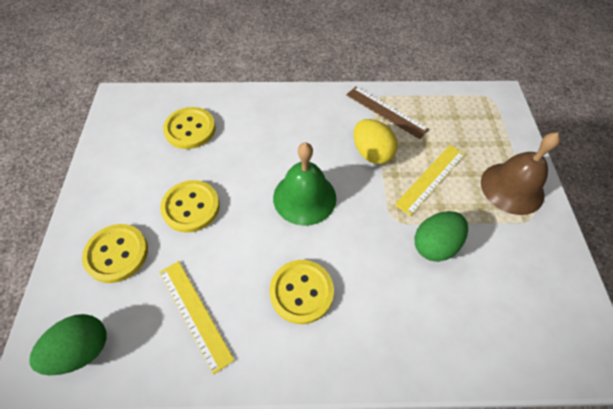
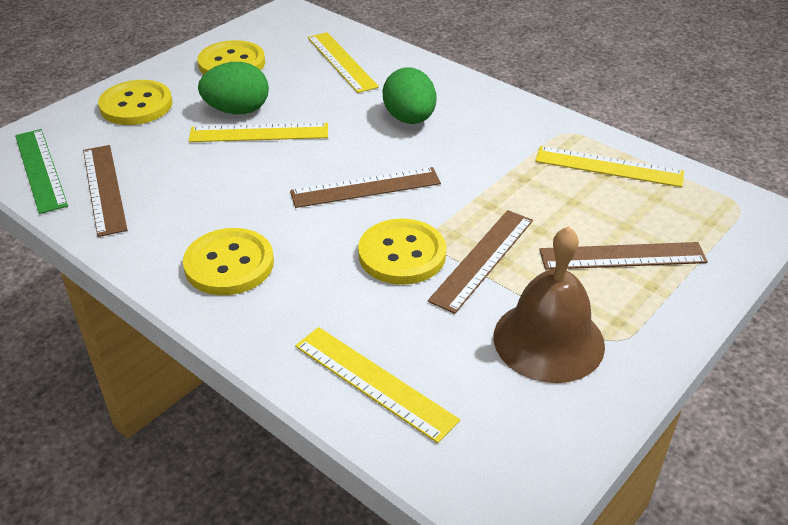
brown ruler: 1 -> 4
green bell: 1 -> 0
green ruler: 0 -> 1
yellow egg: 1 -> 0
yellow ruler: 2 -> 4

